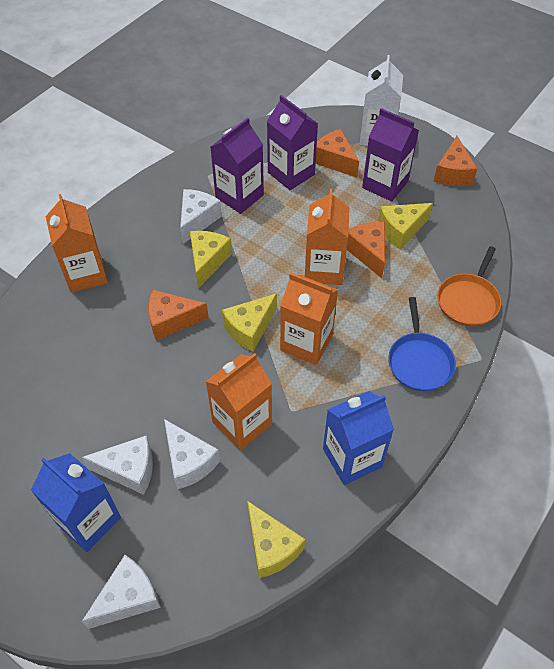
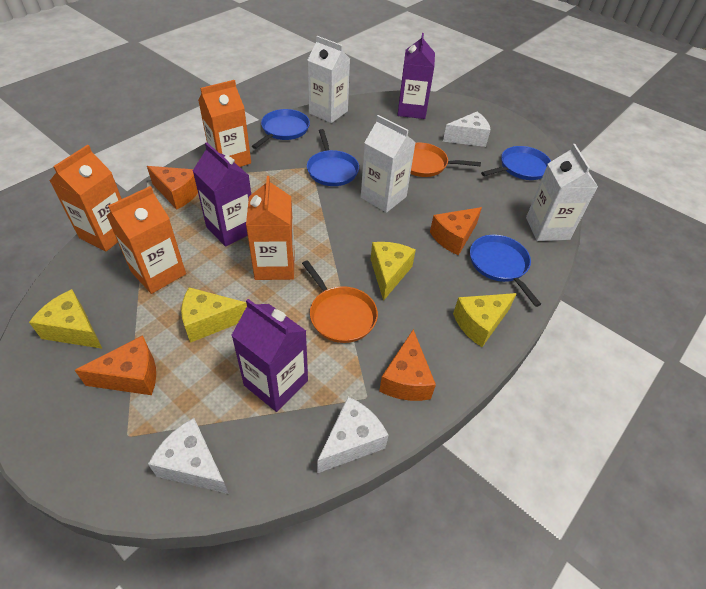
blue carton: 2 -> 0
blue pan: 1 -> 4
orange pan: 1 -> 2
white carton: 1 -> 3
white cheese: 4 -> 3

